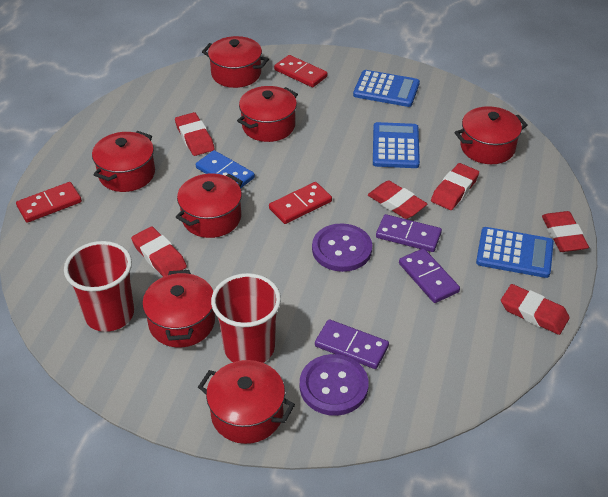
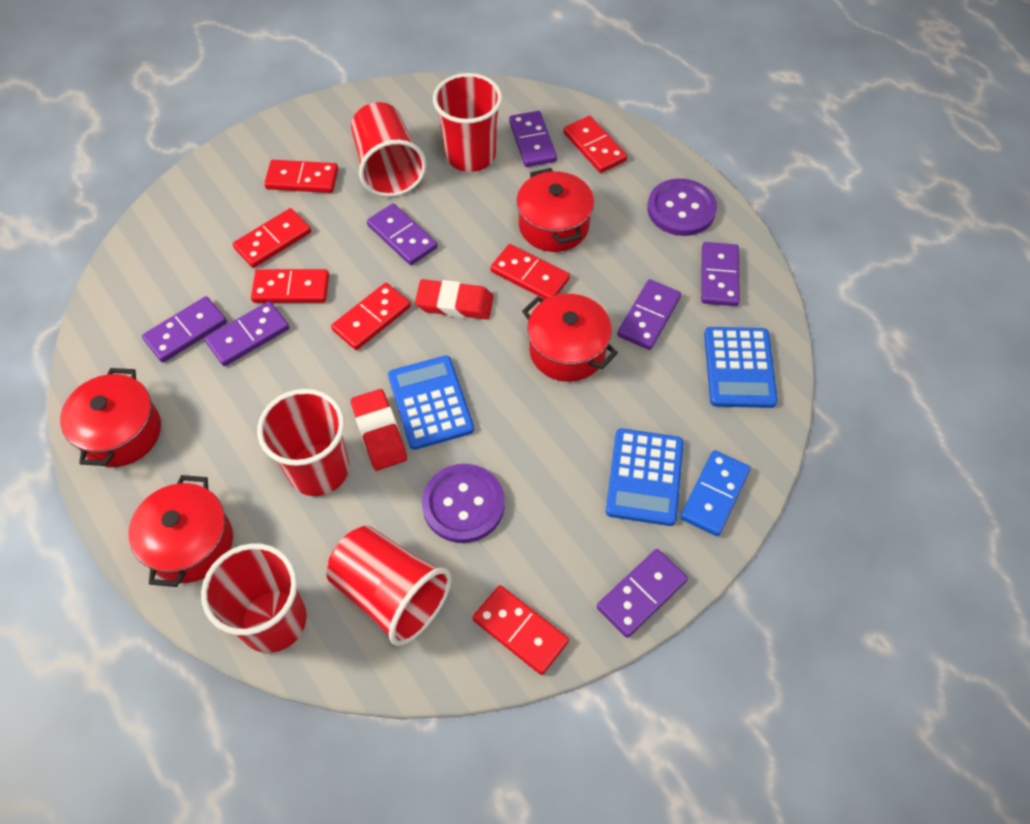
purple domino: 3 -> 7
red cup: 2 -> 5
red domino: 3 -> 7
red eraser: 6 -> 2
red pot: 7 -> 4

